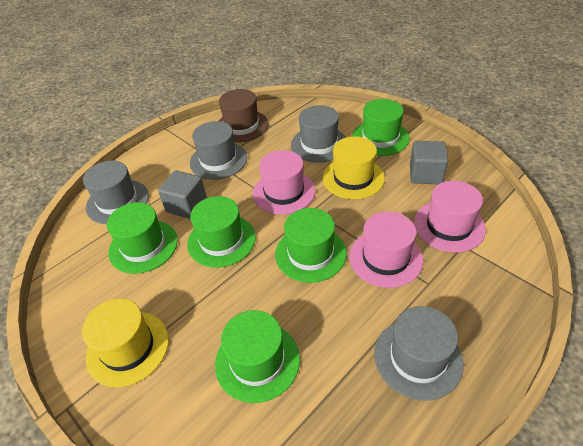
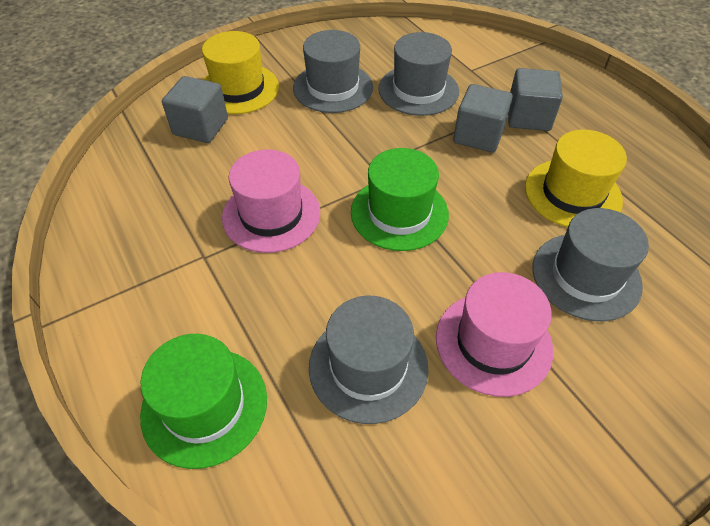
brown hat: 1 -> 0
green hat: 5 -> 2
grey cube: 2 -> 3
pink hat: 3 -> 2

